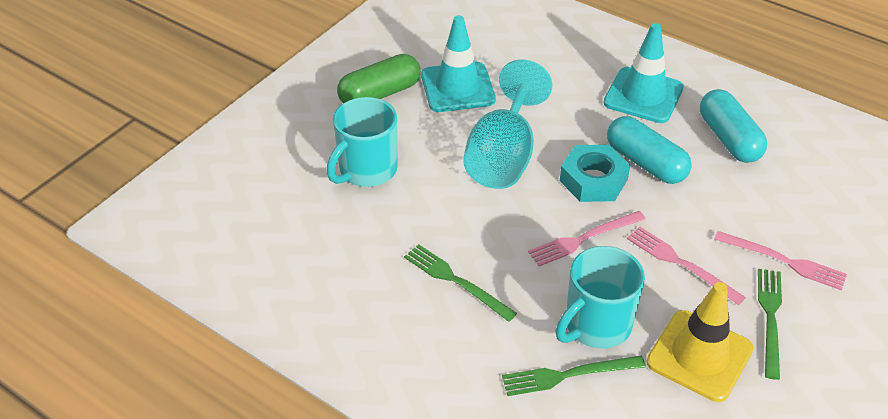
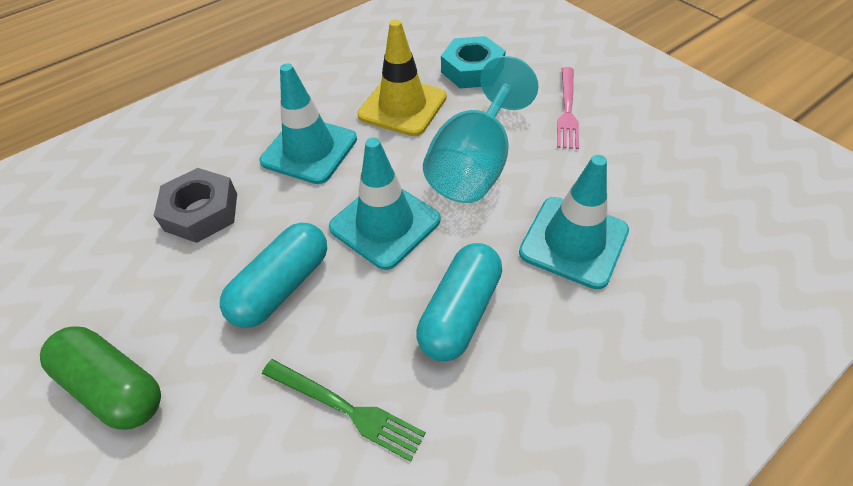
green fork: 3 -> 1
grey nut: 0 -> 1
pink fork: 3 -> 1
turquoise mug: 2 -> 0
turquoise traffic cone: 2 -> 3

